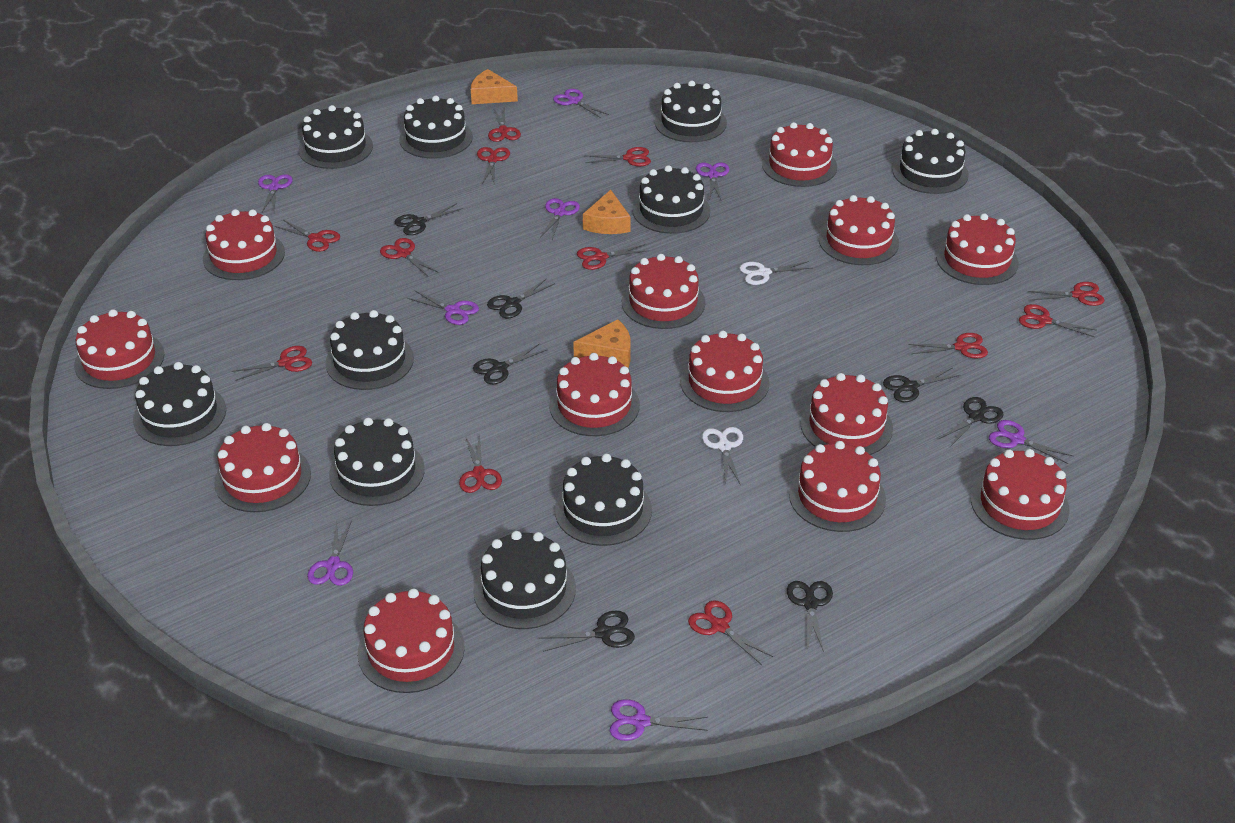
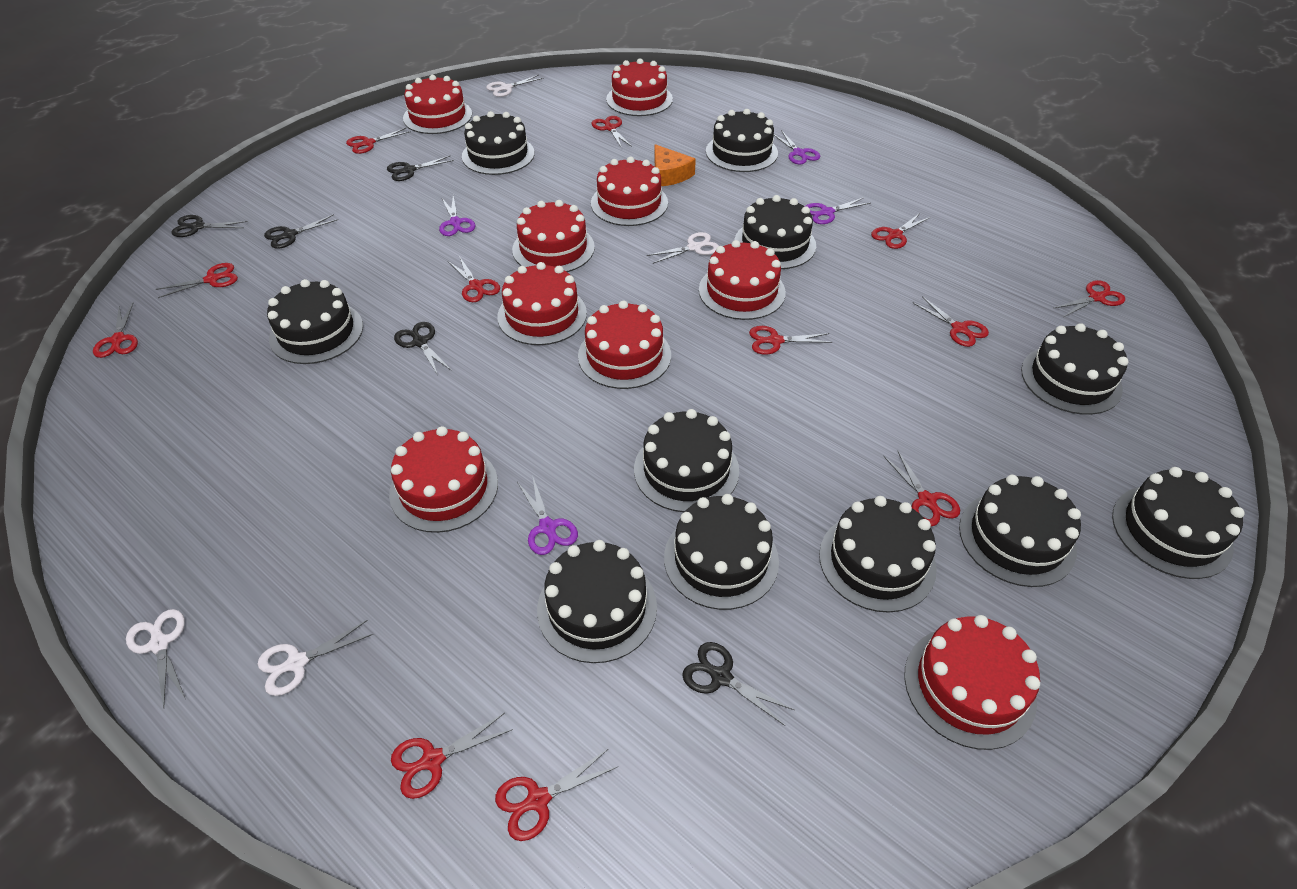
black cake: 10 -> 11
black scissors: 7 -> 5
orange cheese: 3 -> 1
purple scissors: 8 -> 4
red cake: 13 -> 9
white scissors: 2 -> 4

